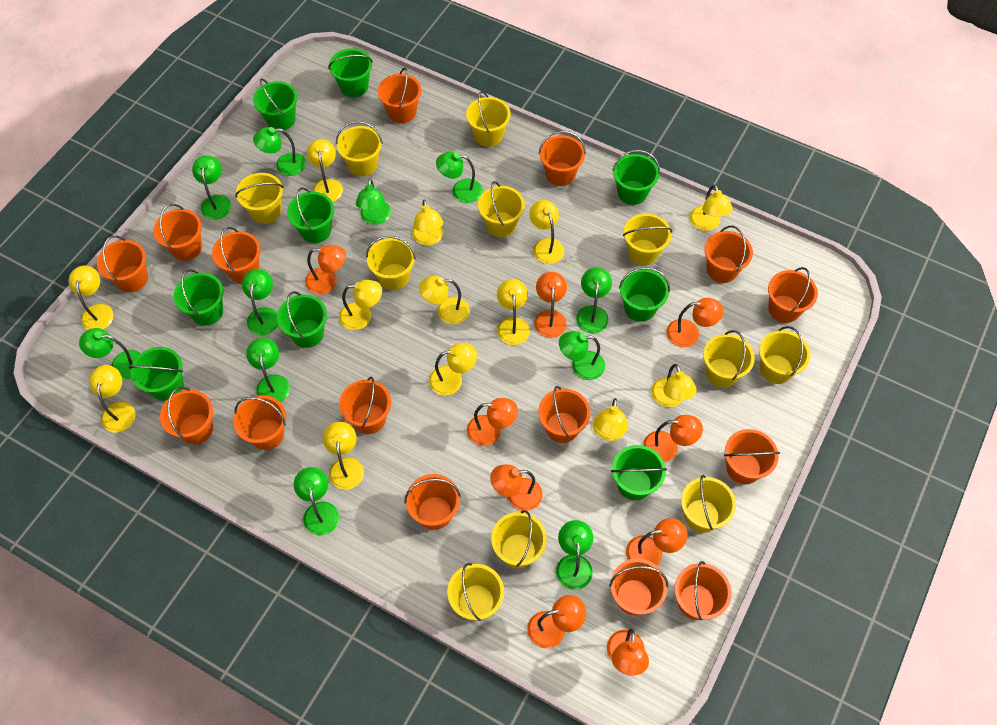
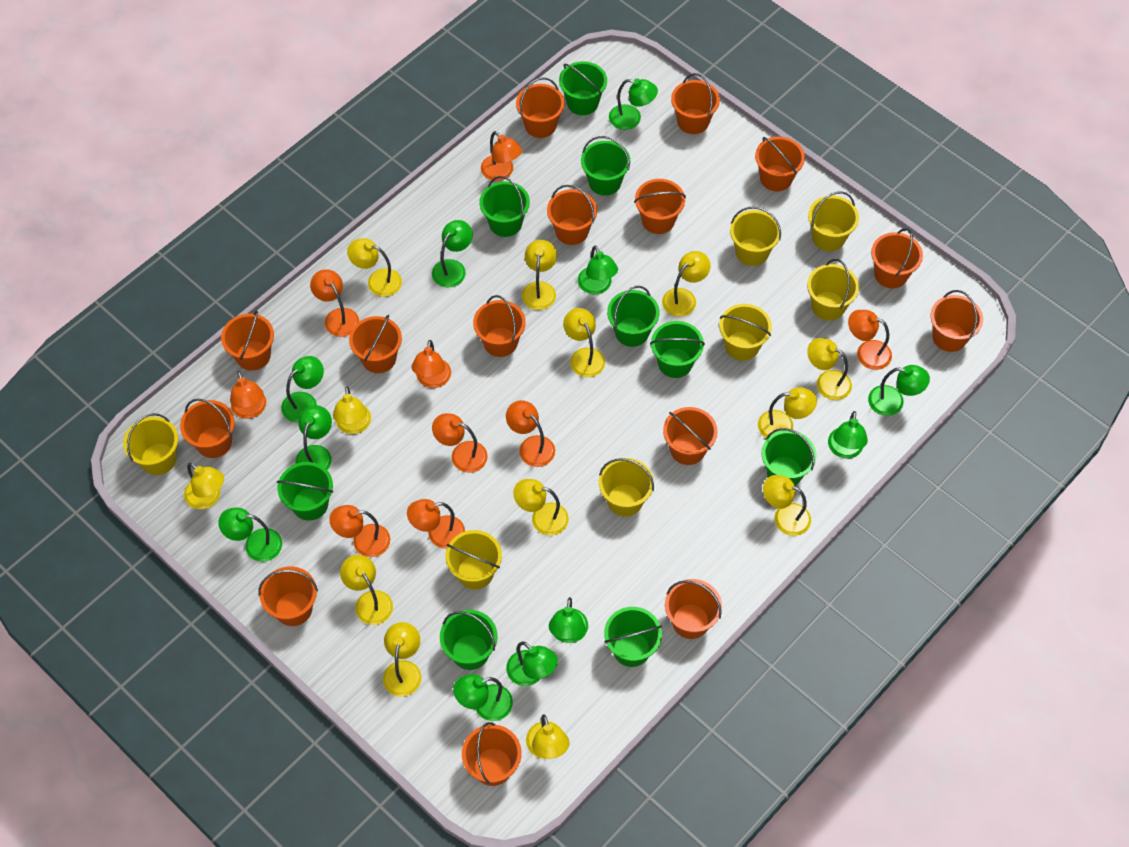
yellow bucket: 11 -> 7

